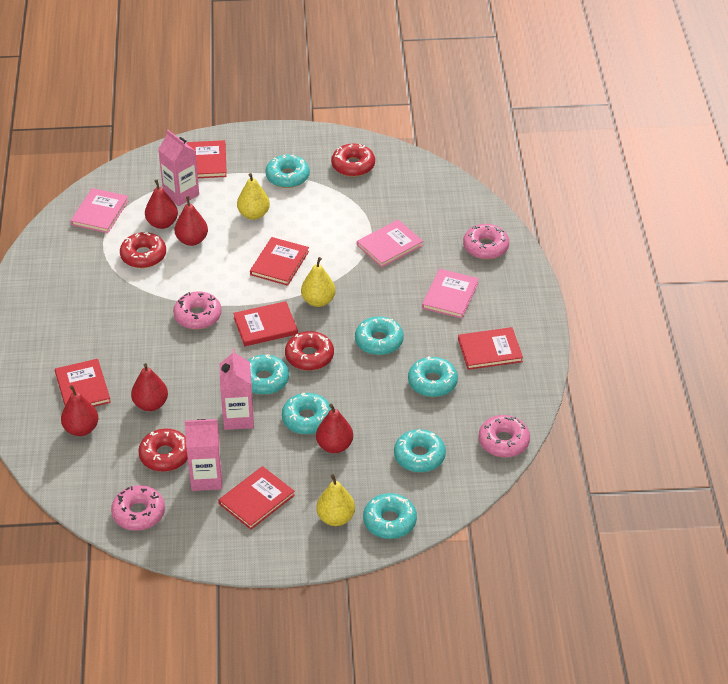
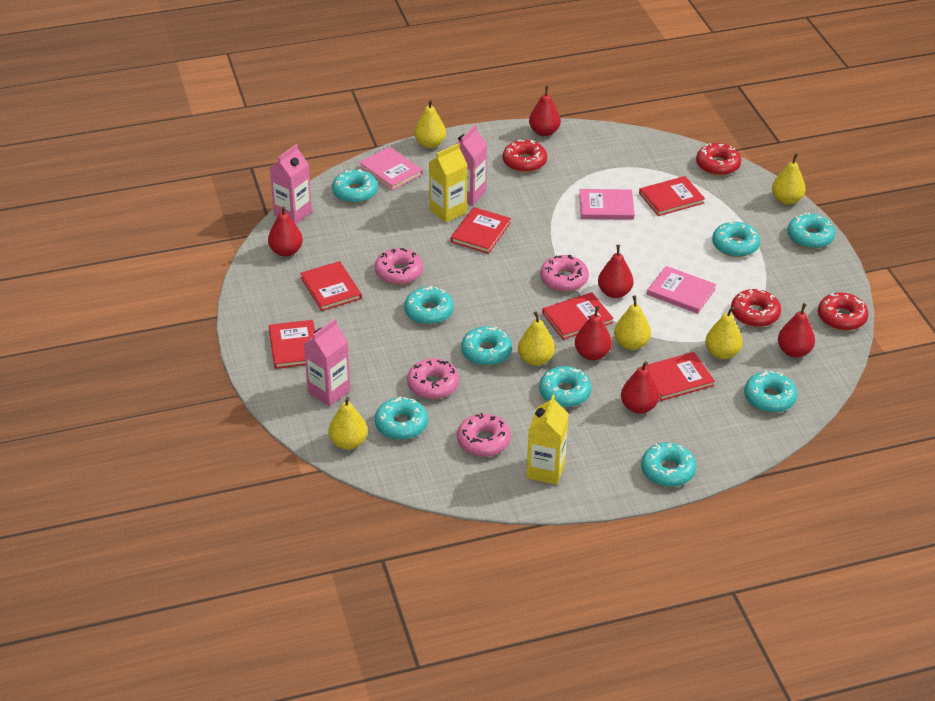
red pear: 5 -> 6
turquoise donut: 7 -> 9
yellow carton: 0 -> 2
yellow pear: 3 -> 6

